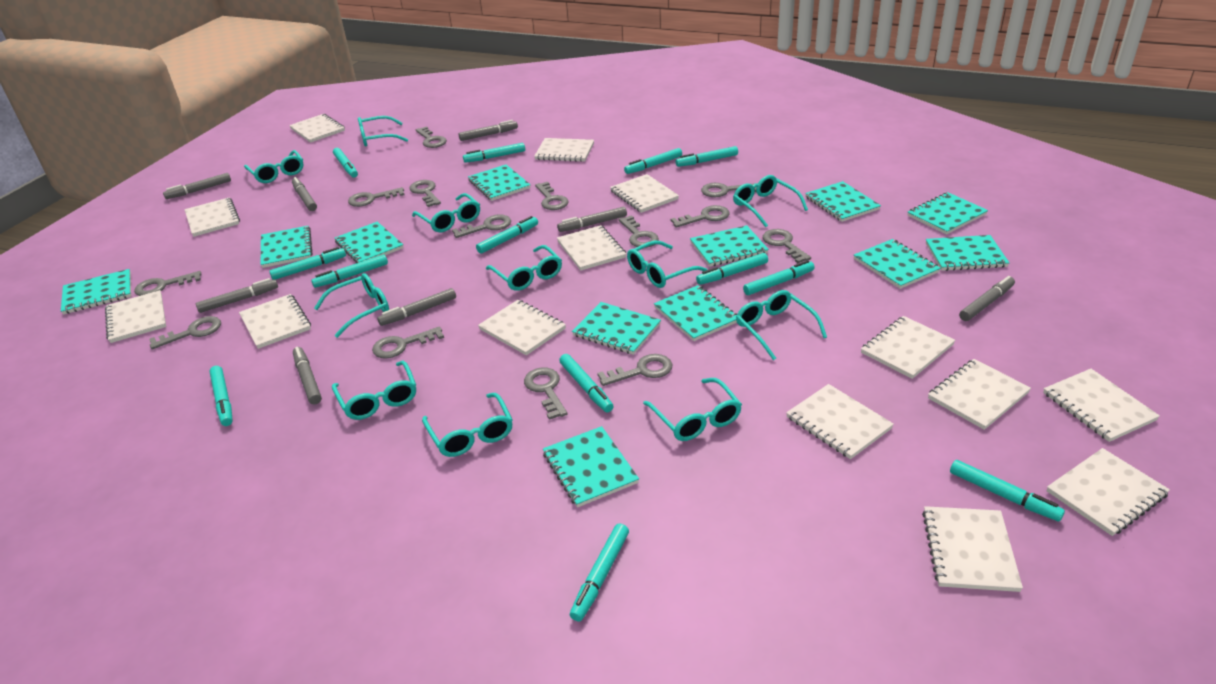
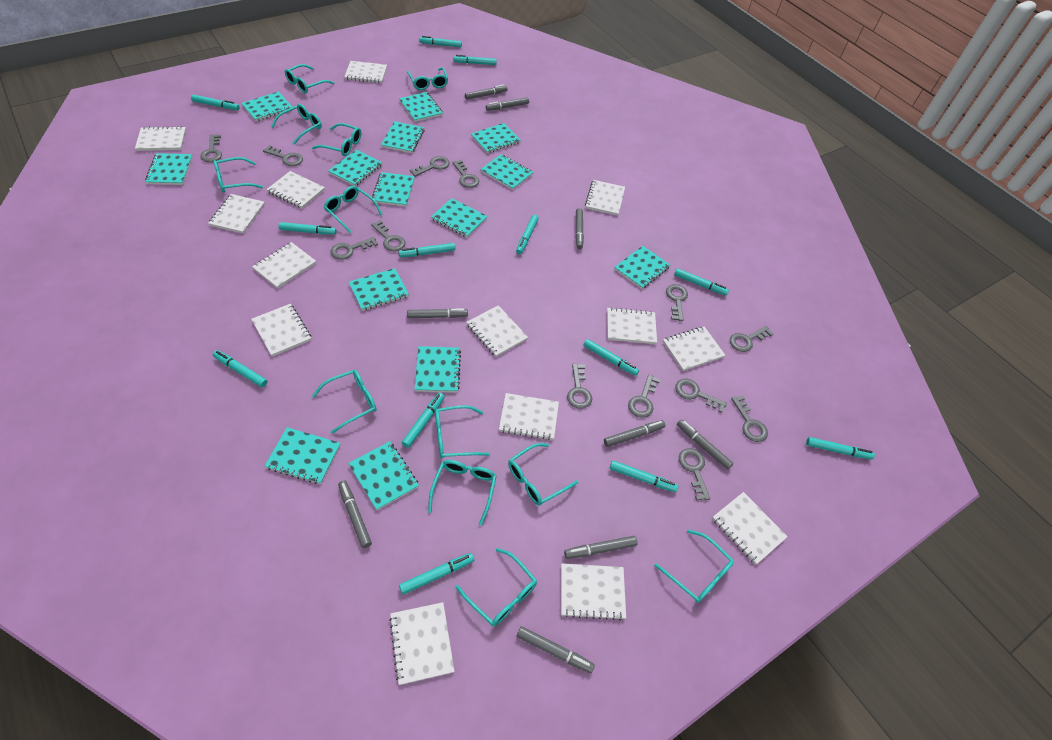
grey key: 14 -> 13
grey marker: 8 -> 9
turquoise glasses: 11 -> 12
turquoise notebook: 12 -> 14

